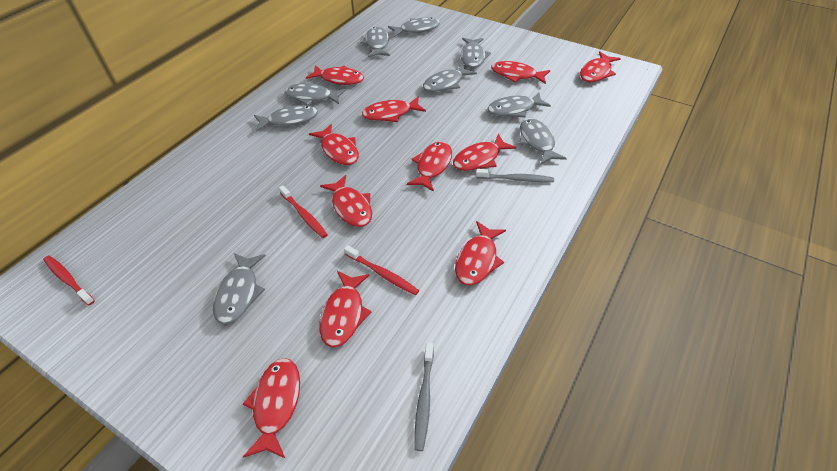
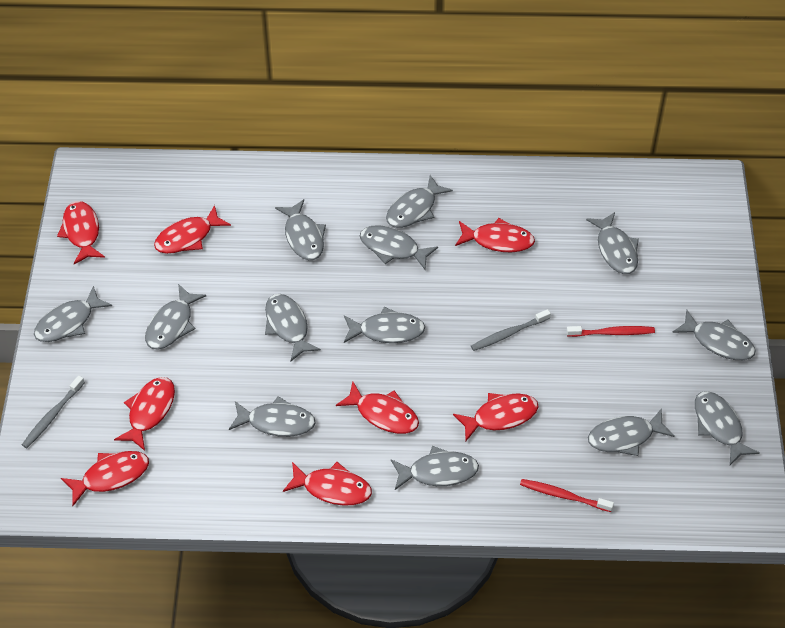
grey fish: 9 -> 13
red fish: 11 -> 8
red toothbrush: 3 -> 2

